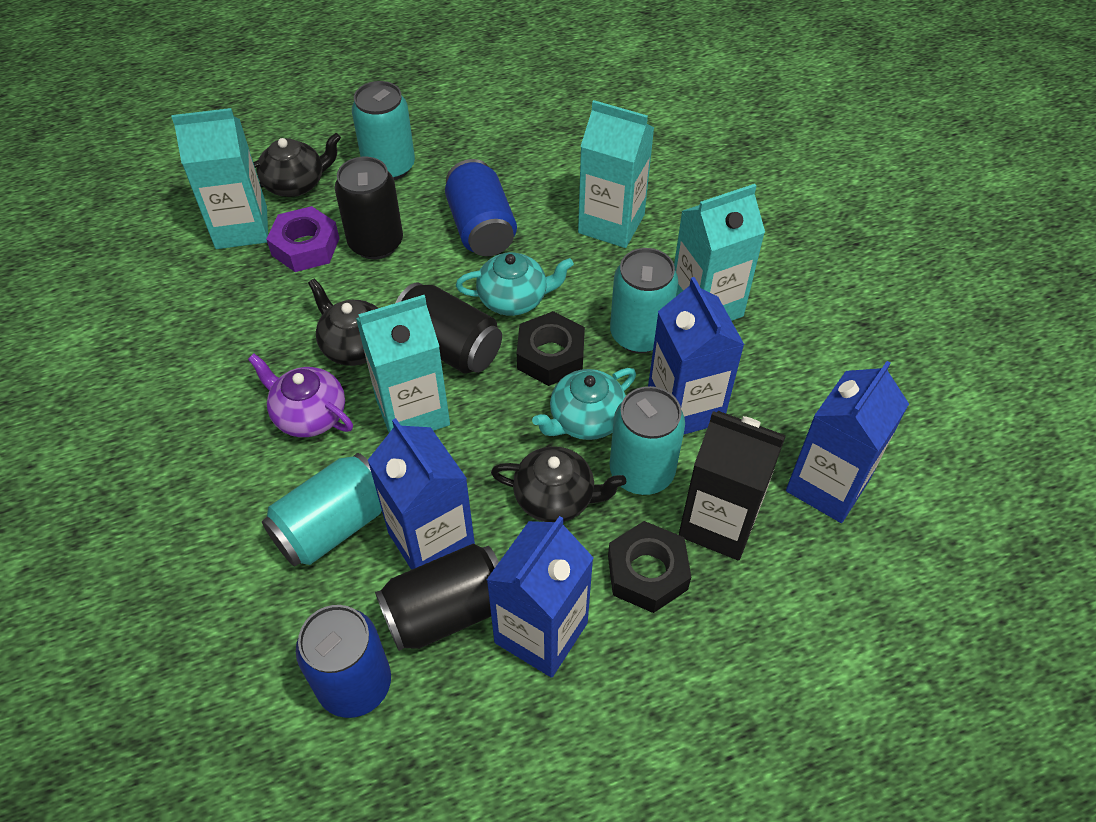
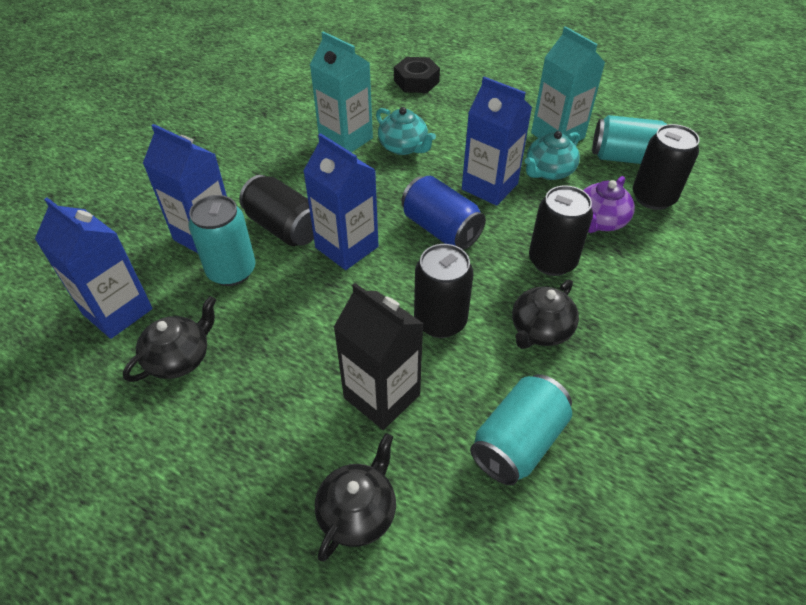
black can: 3 -> 4
black nut: 2 -> 1
blue can: 2 -> 1
purple nut: 1 -> 0
turquoise can: 4 -> 3
turquoise carton: 4 -> 2

